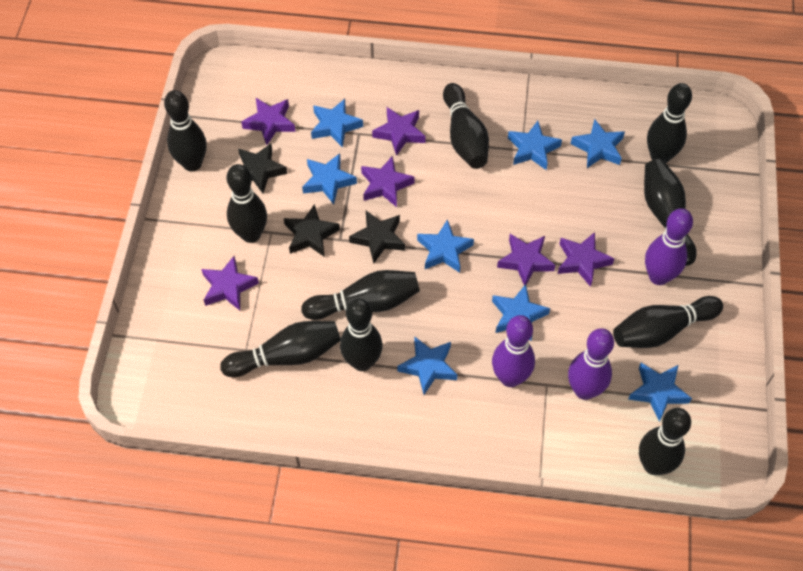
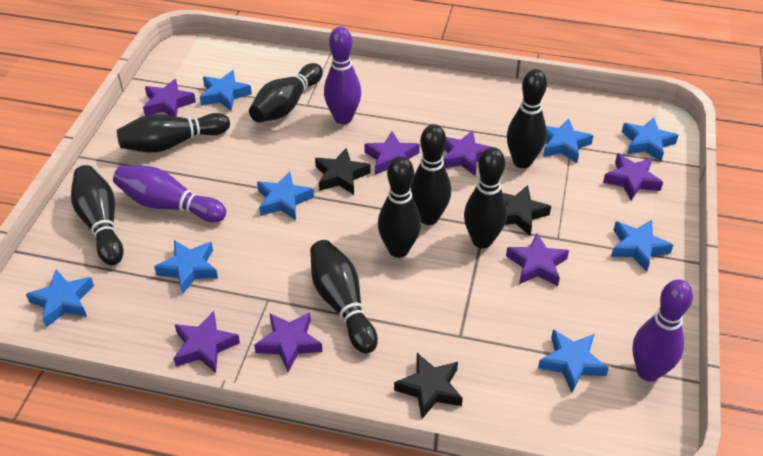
black bowling pin: 10 -> 8
purple star: 6 -> 7

